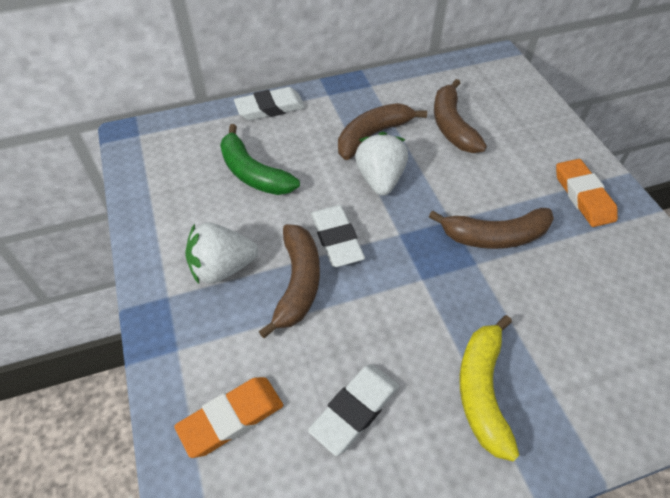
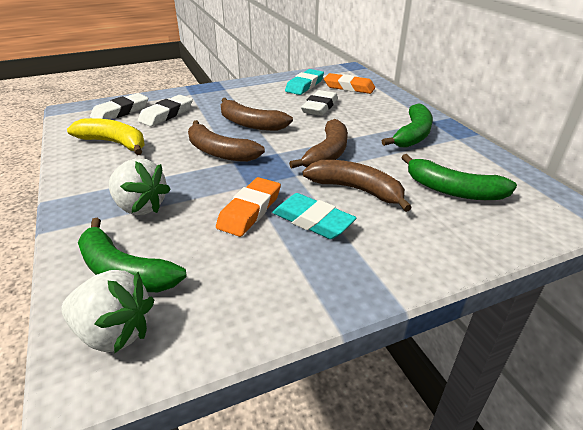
green banana: 1 -> 3
turquoise eraser: 0 -> 2

